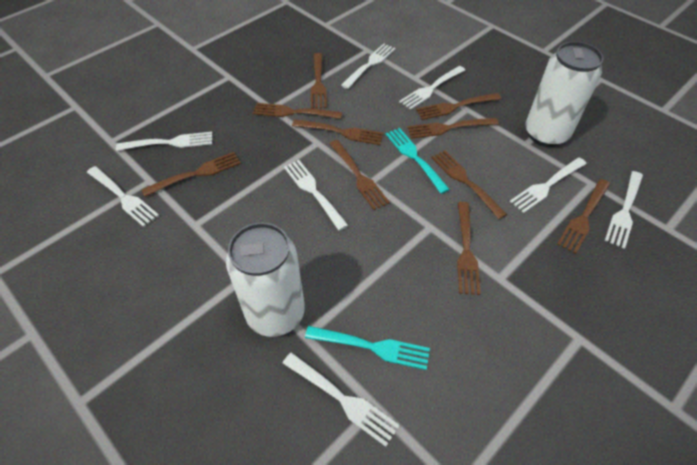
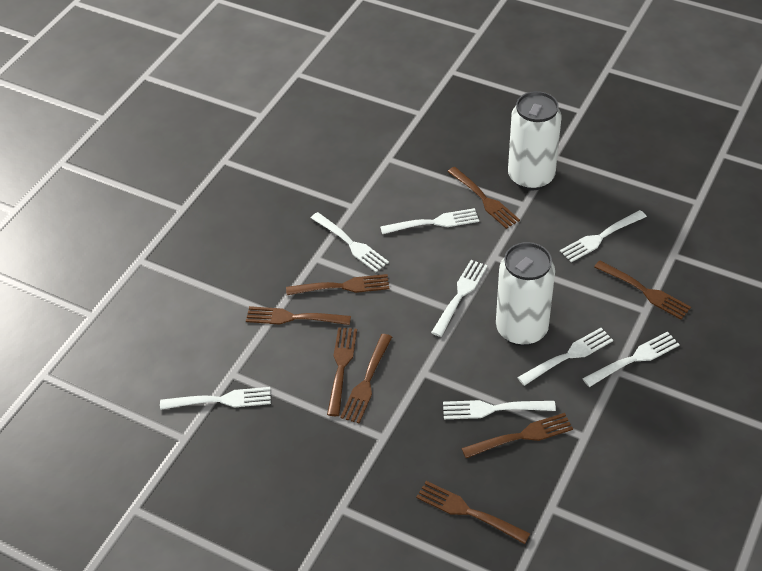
brown fork: 10 -> 8
turquoise fork: 2 -> 0

